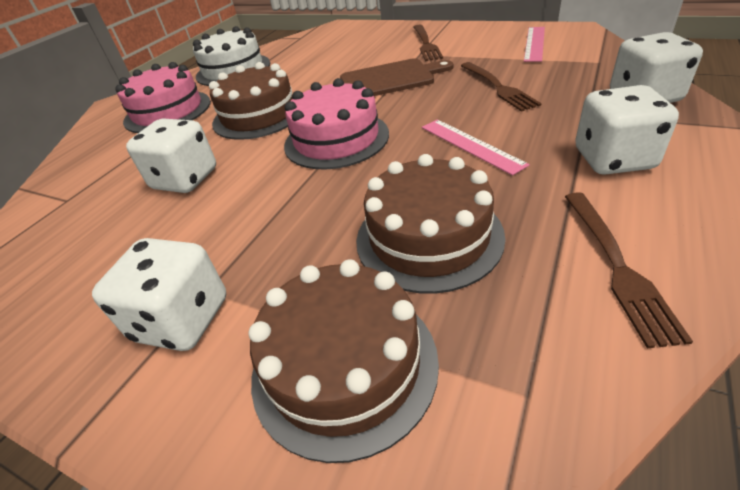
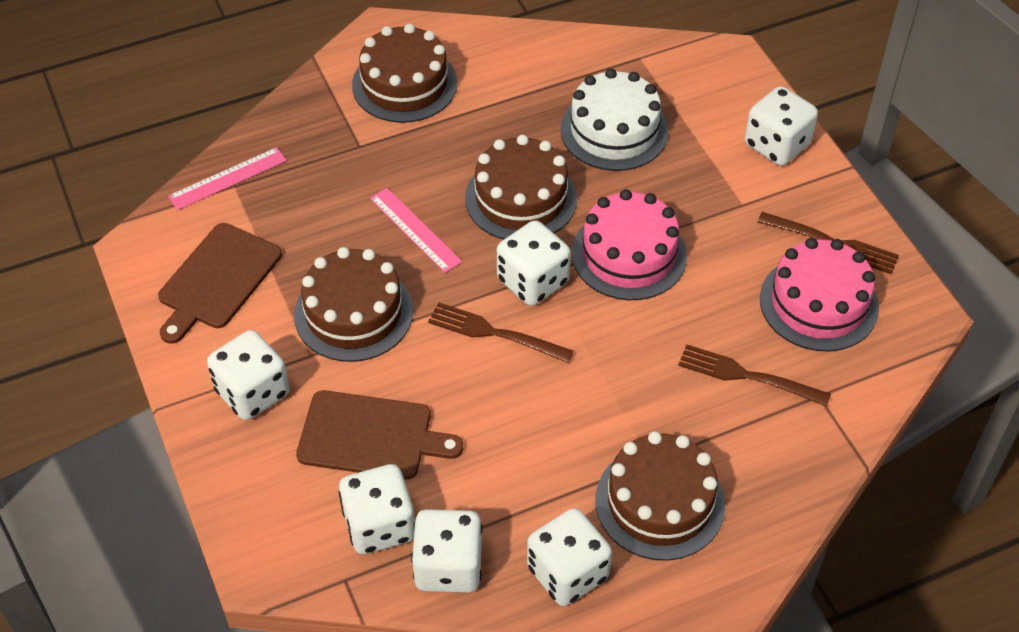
brown cake: 3 -> 4
brown cutting board: 1 -> 2
white dice: 4 -> 6

